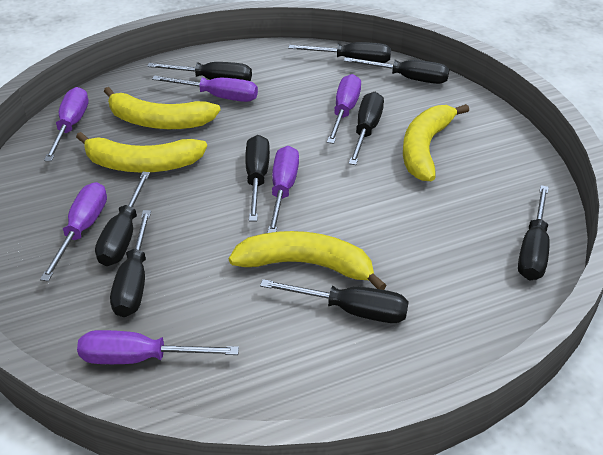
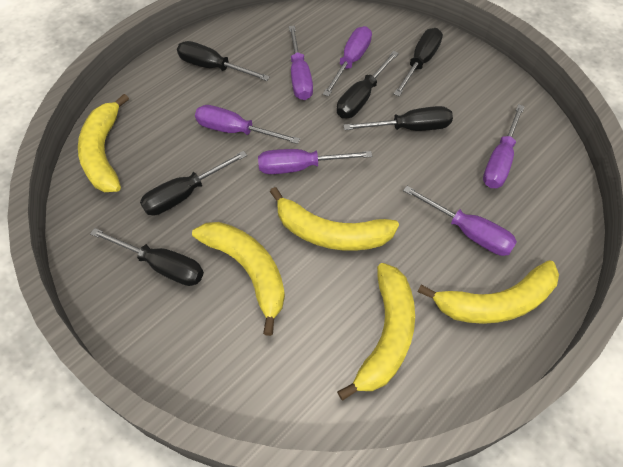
black screwdriver: 9 -> 6
yellow banana: 4 -> 5

